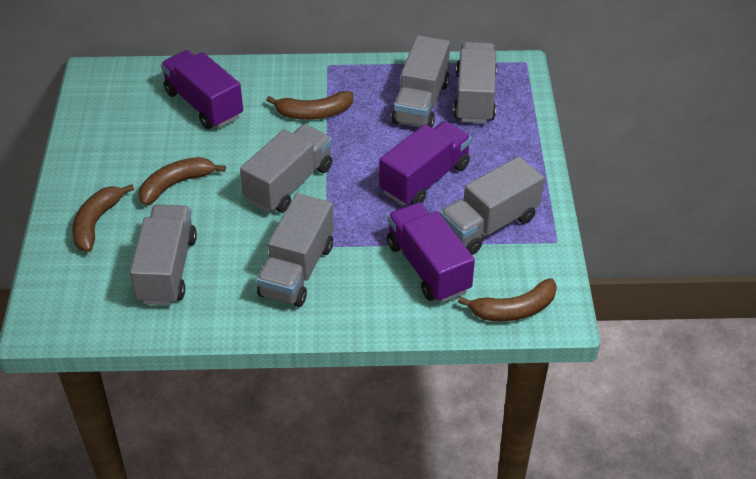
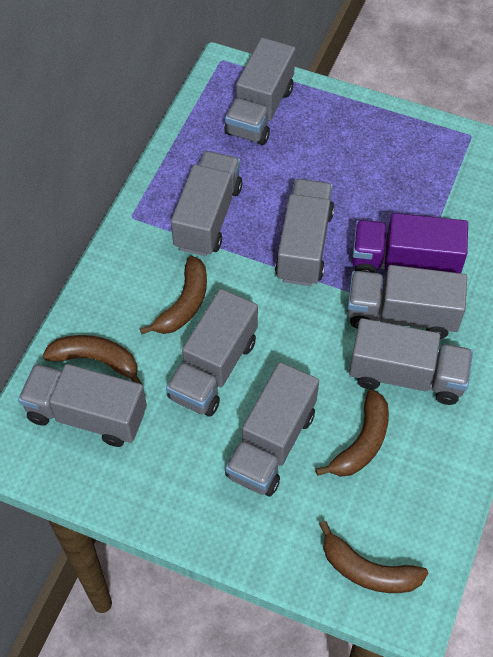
grey truck: 6 -> 8
purple truck: 3 -> 1

